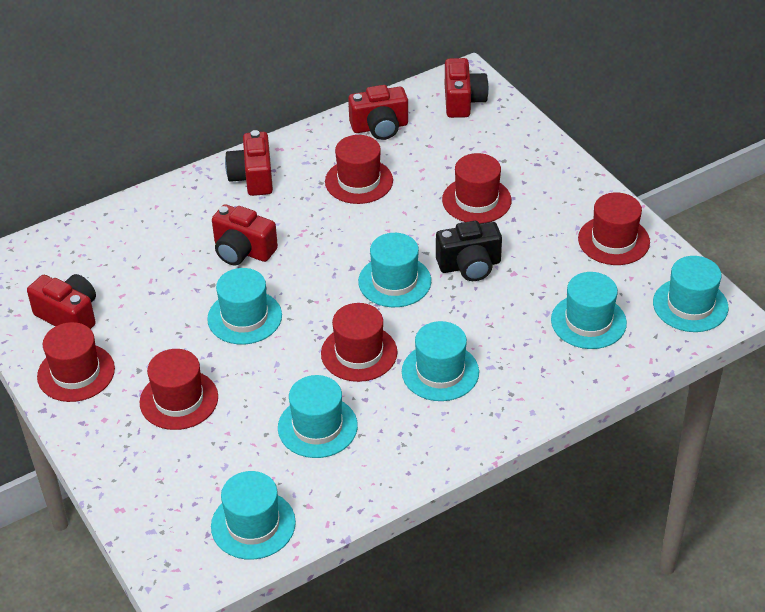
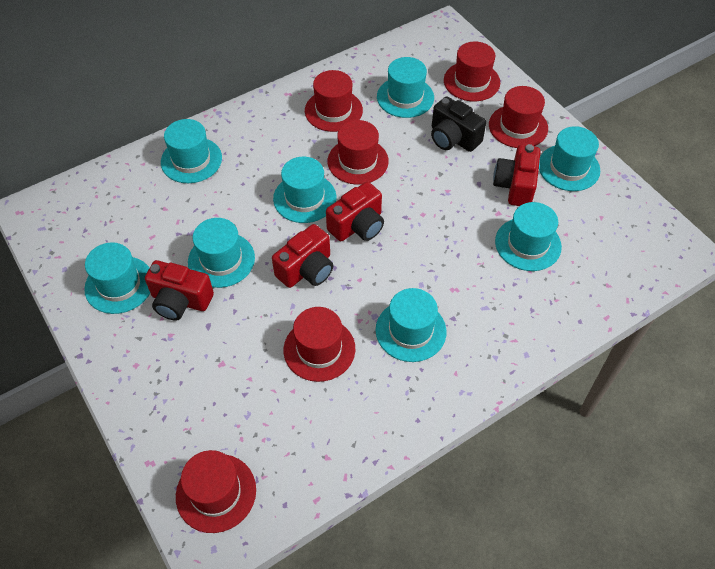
red camera: 5 -> 4
turquoise hat: 7 -> 8

